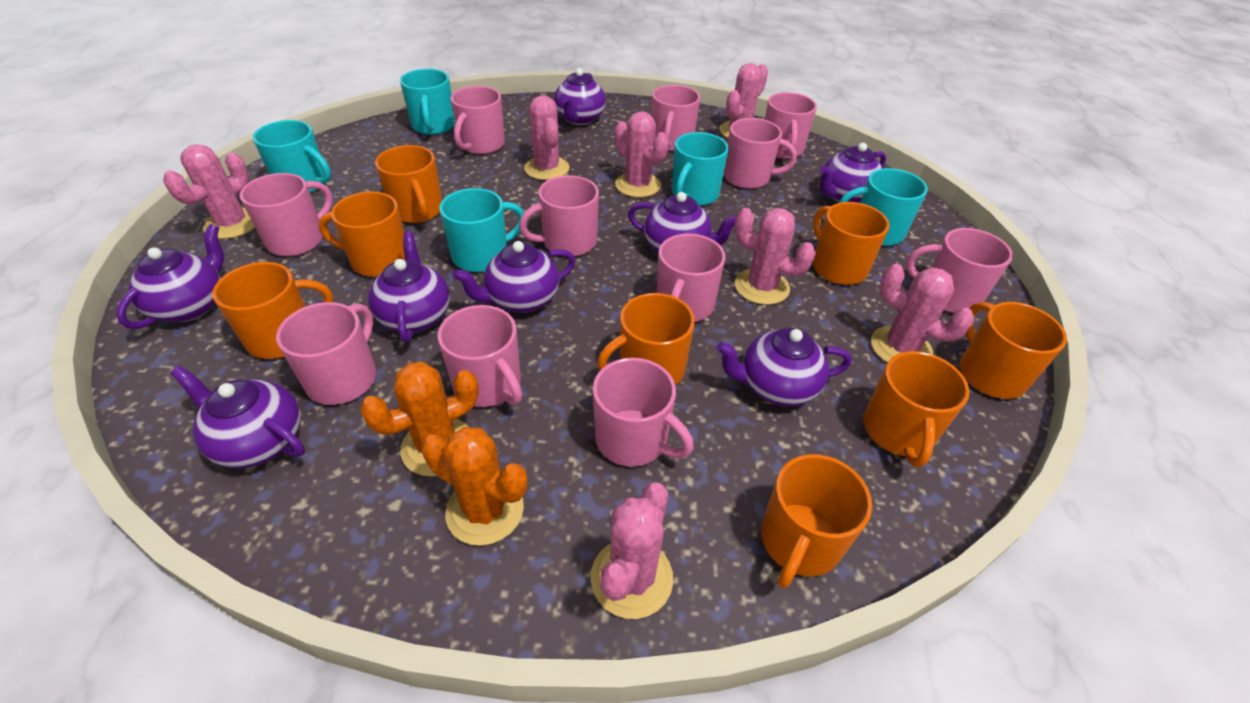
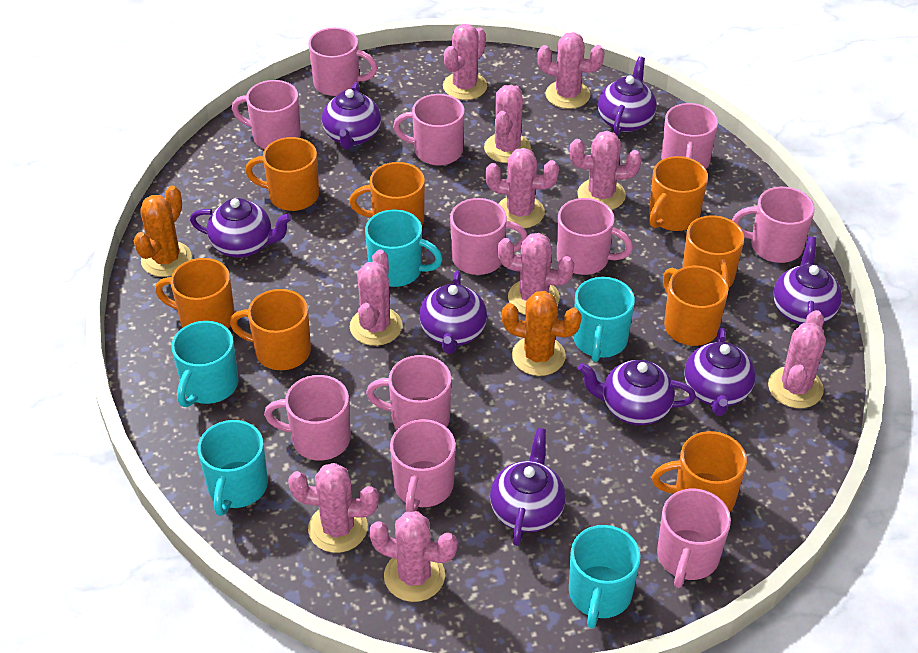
pink cactus: 7 -> 10

